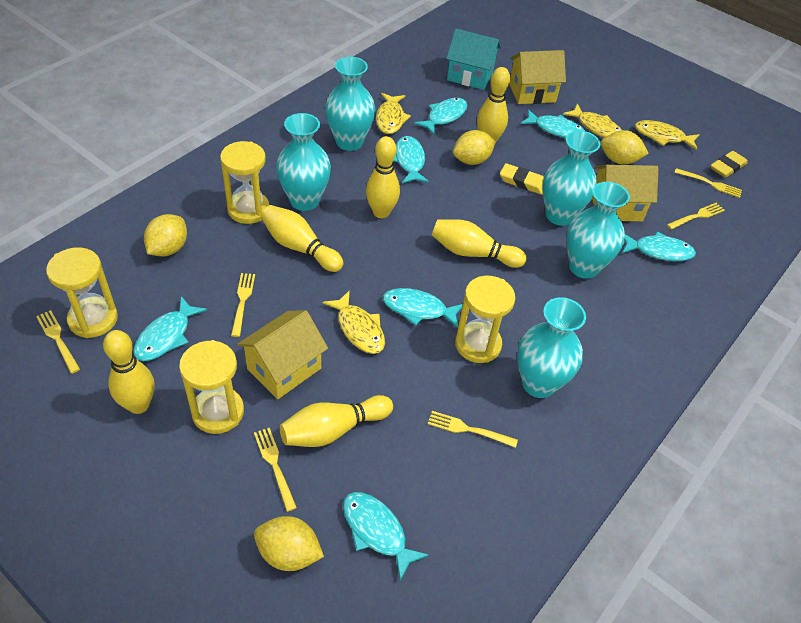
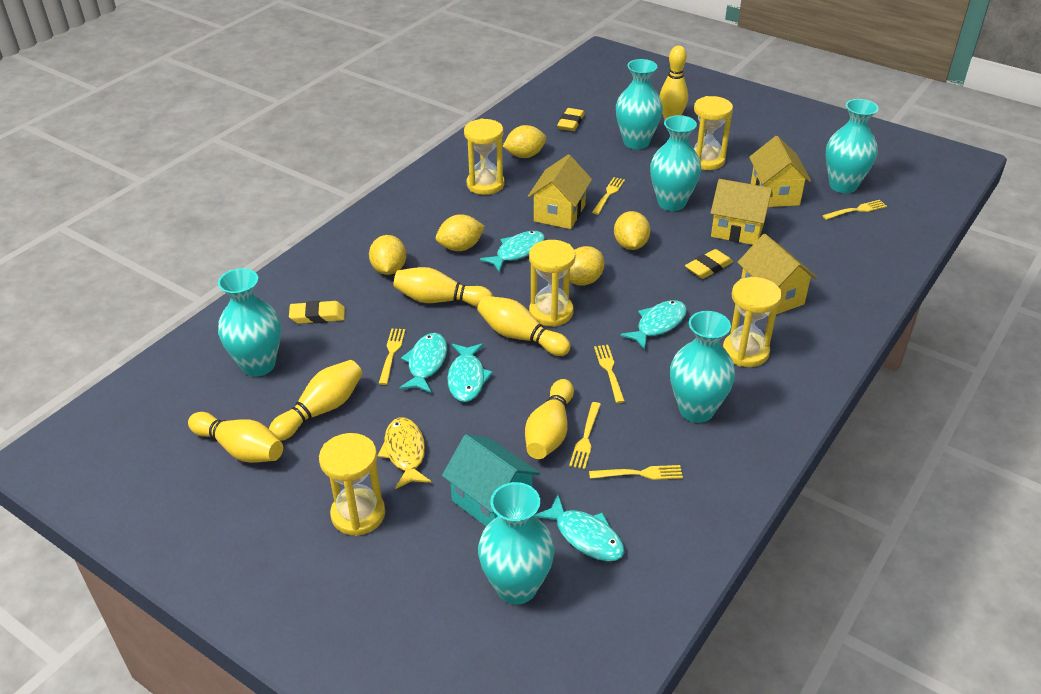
turquoise fish: 7 -> 5
turquoise vase: 5 -> 6
yellow eraser: 2 -> 3
yellow fish: 4 -> 1
yellow hourglass: 4 -> 5
yellow house: 3 -> 4
yellow lemon: 4 -> 5

